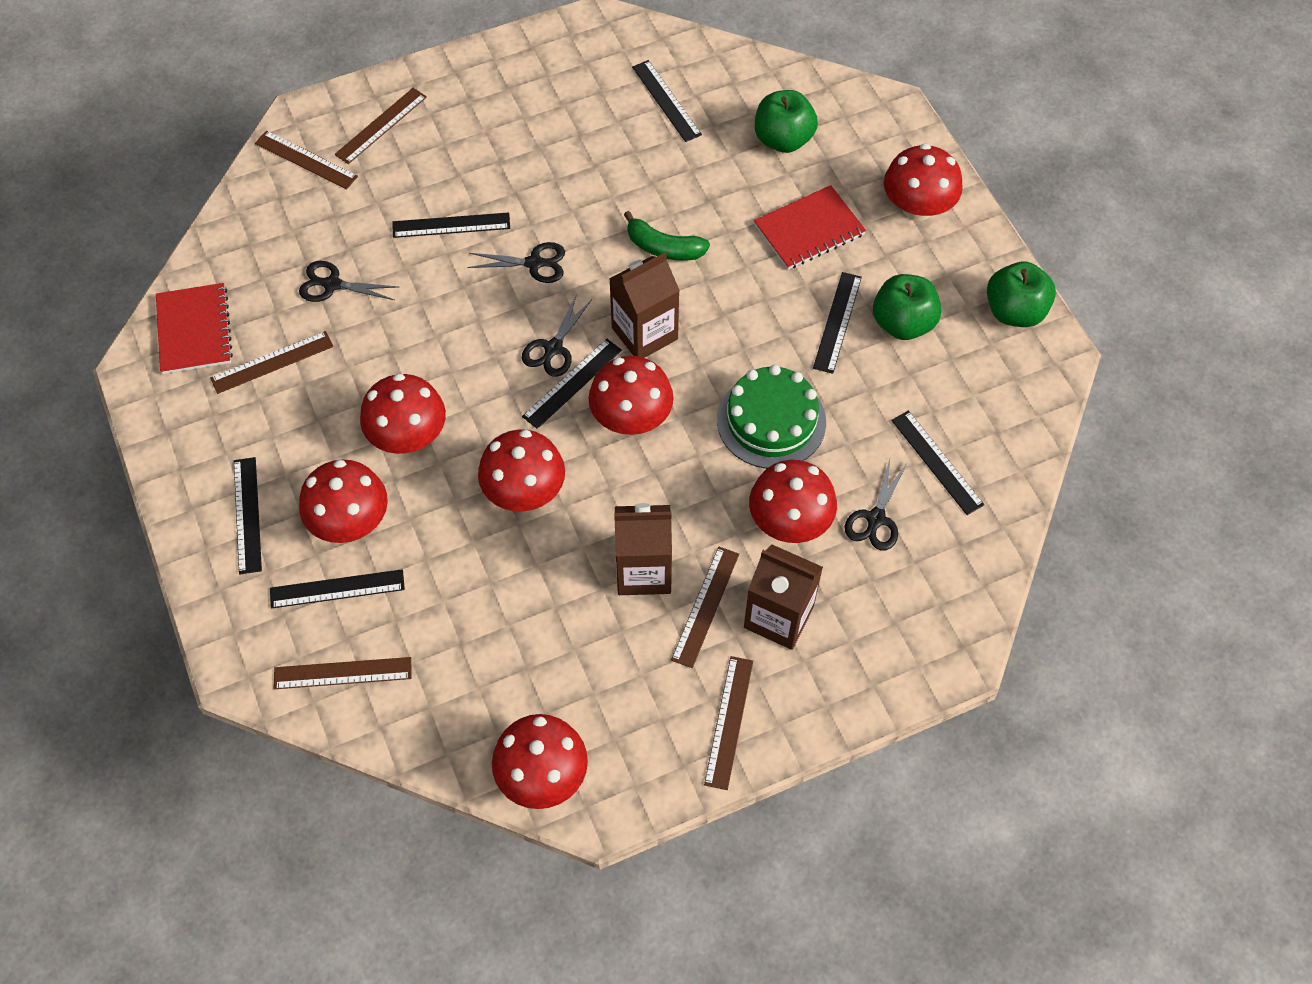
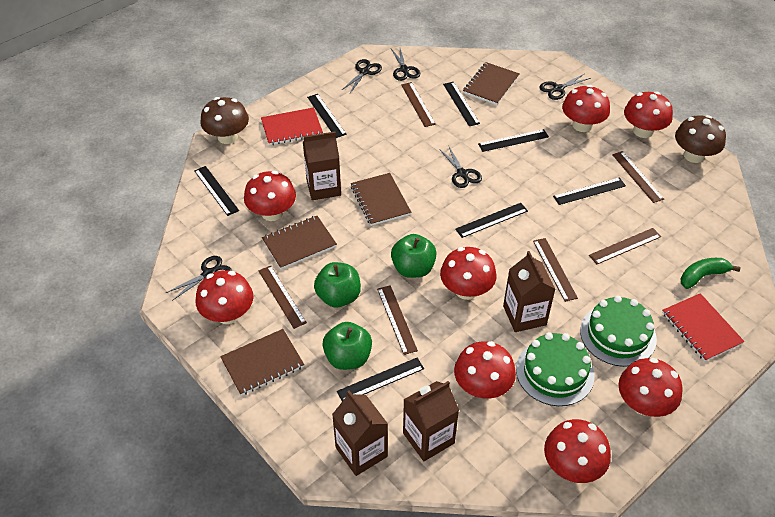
black scissors: 4 -> 5
brown carton: 3 -> 4
brown mushroom: 0 -> 2
brown notebook: 0 -> 4
green cake: 1 -> 2
red mushroom: 7 -> 8

